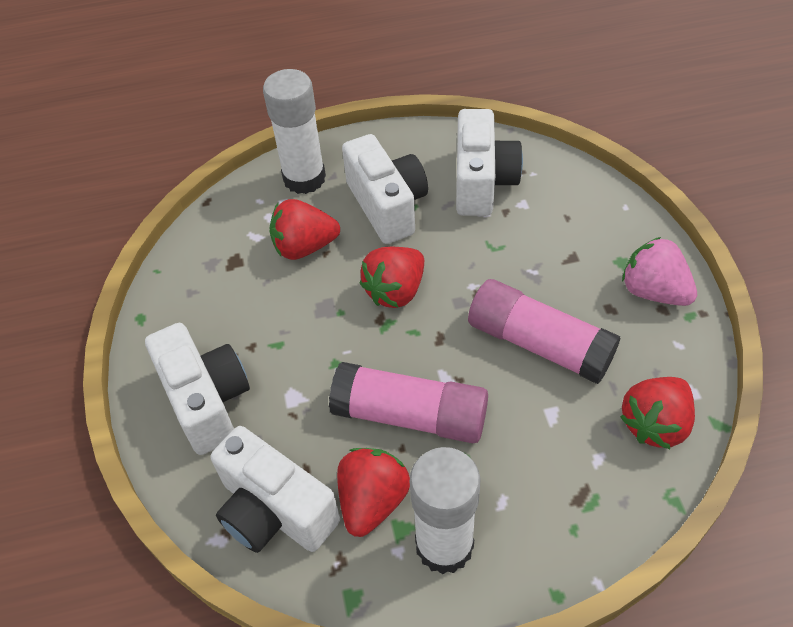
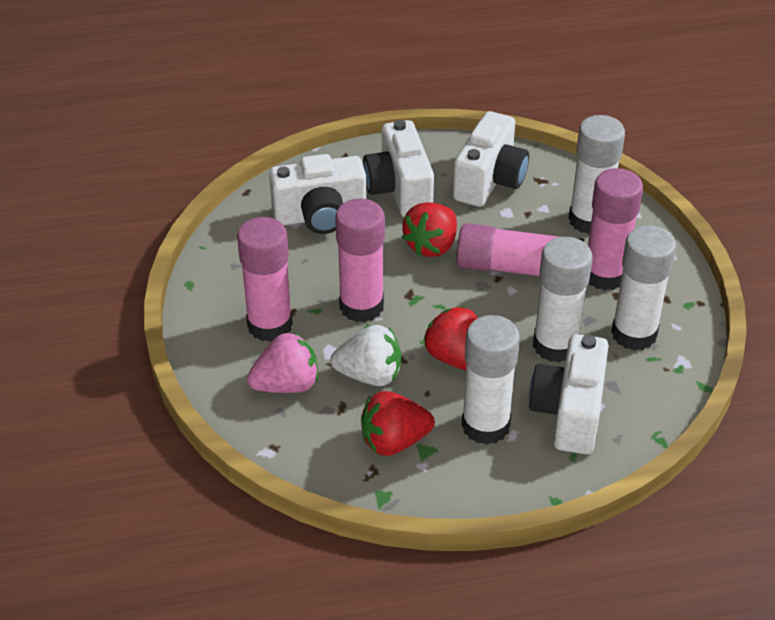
pink glue stick: 2 -> 4
red strawberry: 4 -> 3
white glue stick: 2 -> 4
white strawberry: 0 -> 1

